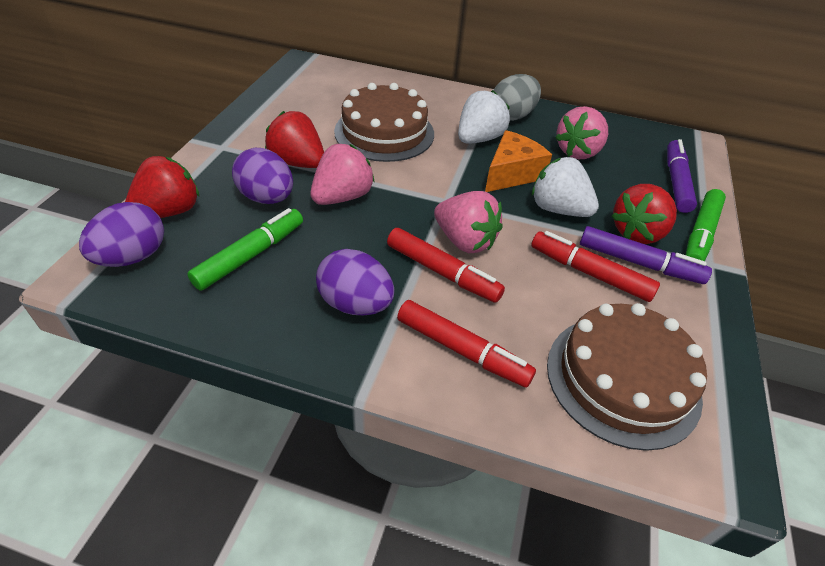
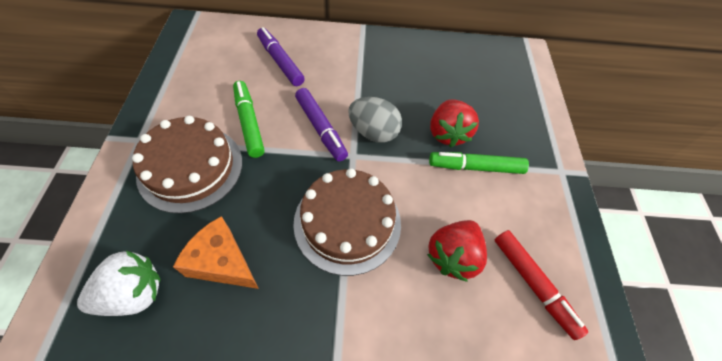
pink strawberry: 3 -> 0
purple egg: 3 -> 0
red marker: 3 -> 1
red strawberry: 3 -> 2
white strawberry: 2 -> 1

